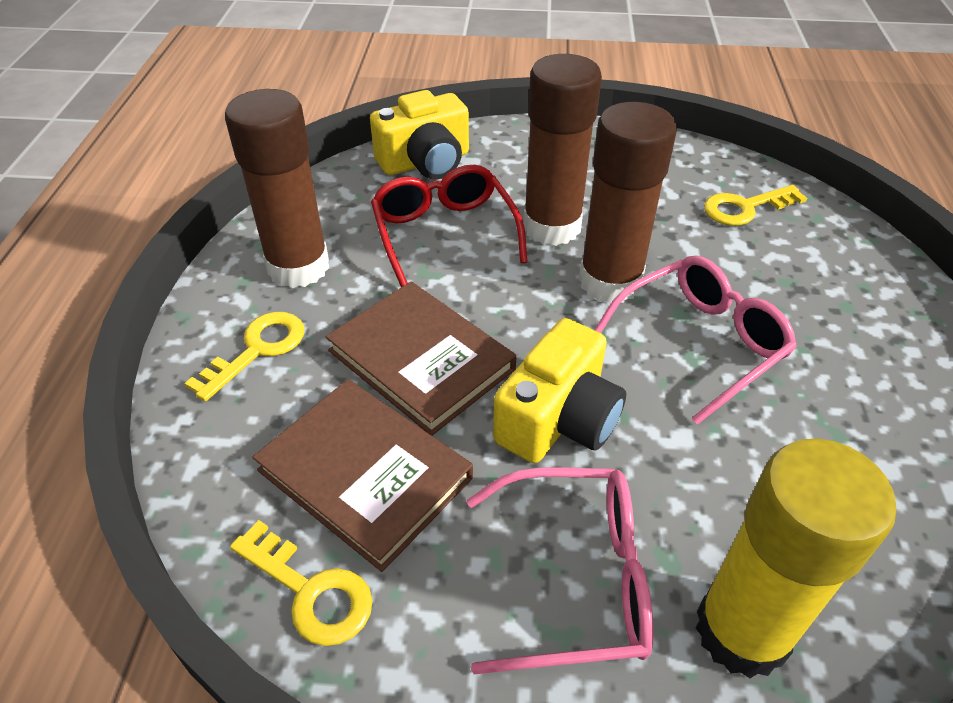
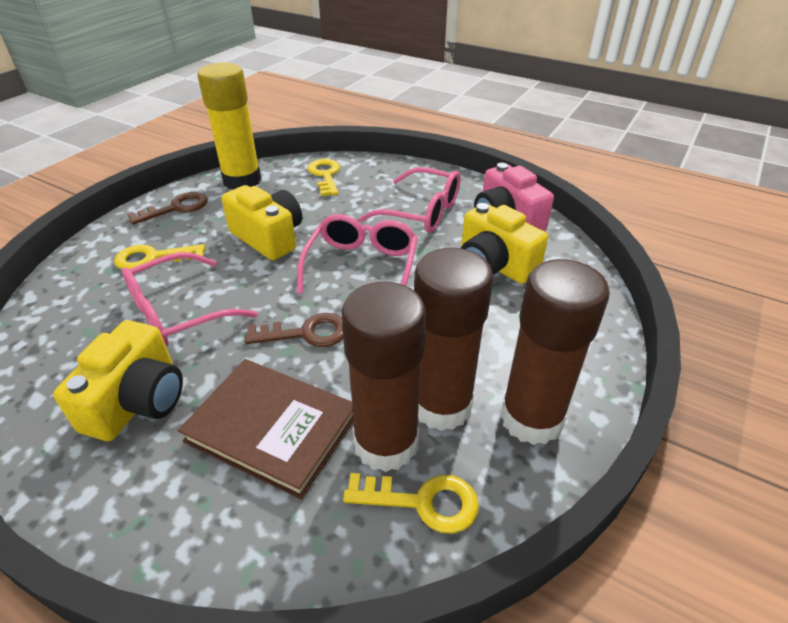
brown book: 2 -> 1
brown key: 0 -> 2
pink camera: 0 -> 1
pink glasses: 2 -> 3
red glasses: 1 -> 0
yellow camera: 2 -> 3

